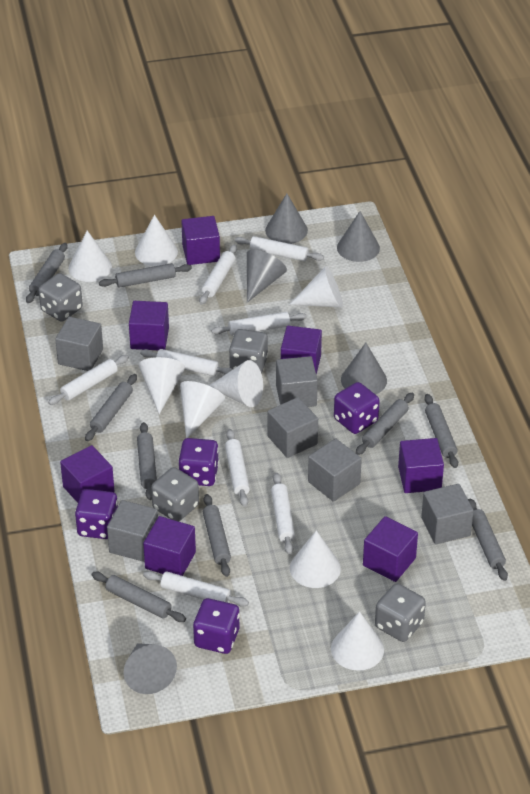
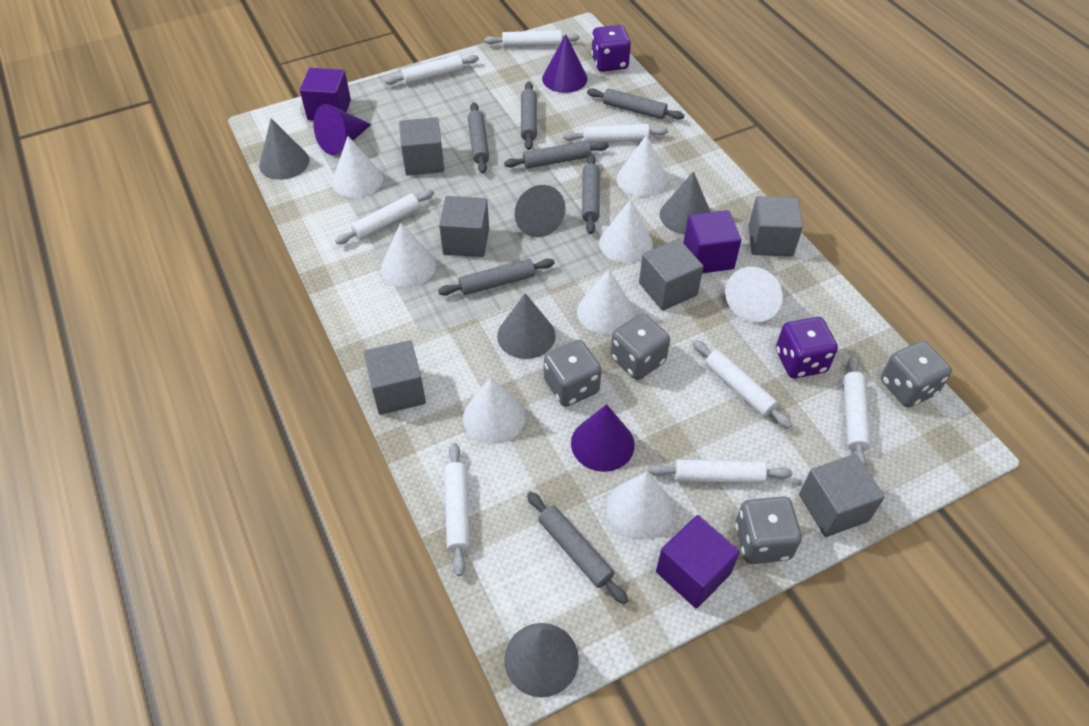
grey rolling pin: 9 -> 7
purple cone: 0 -> 3
purple cube: 7 -> 3
purple dice: 4 -> 2

